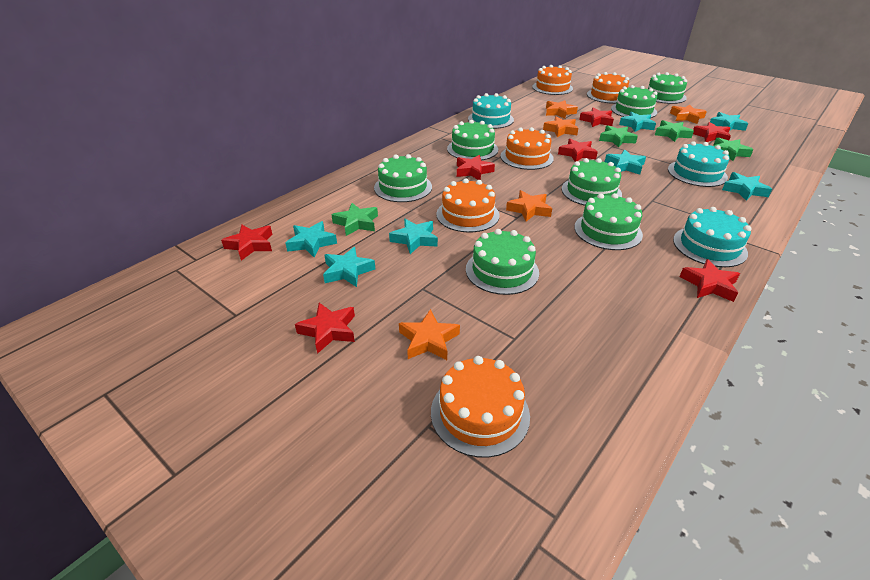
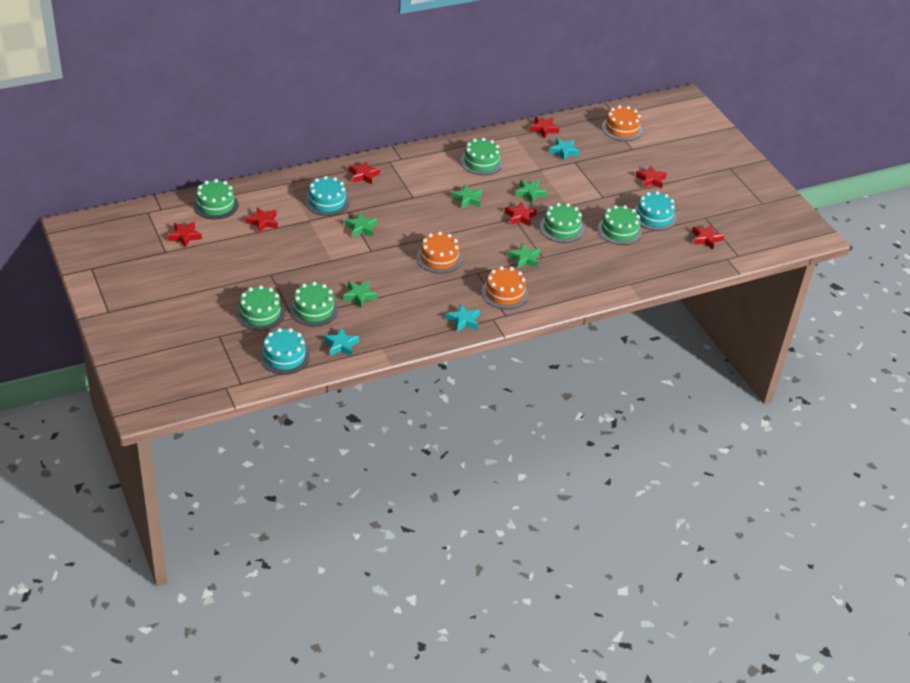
green cake: 7 -> 6
green star: 4 -> 5
orange cake: 5 -> 3
orange star: 5 -> 0
turquoise star: 7 -> 3

